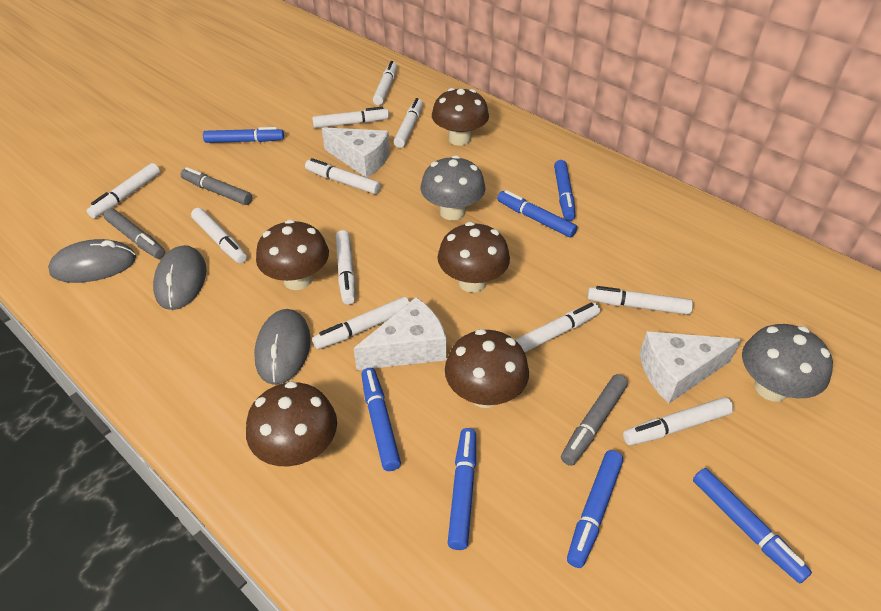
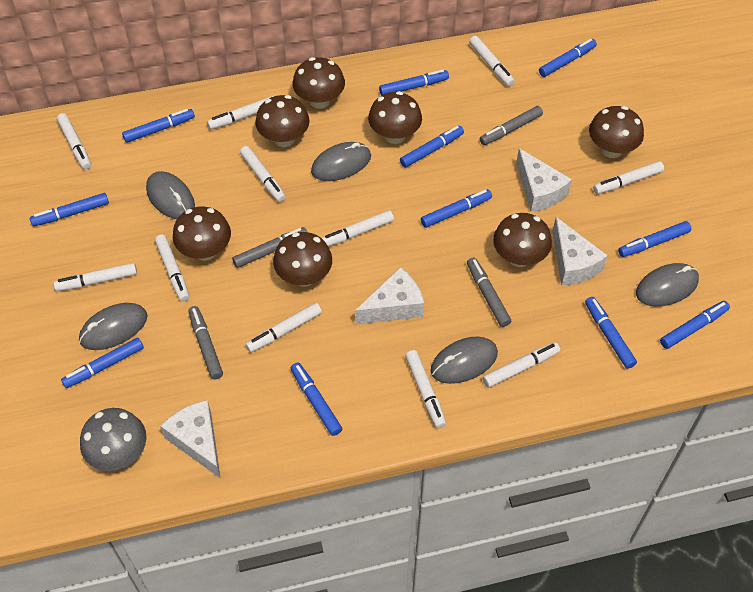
blue marker: 7 -> 11
brown mushroom: 5 -> 7
grey marker: 3 -> 4
grey mouse: 3 -> 5
grey mushroom: 2 -> 1
white cheese: 3 -> 4

